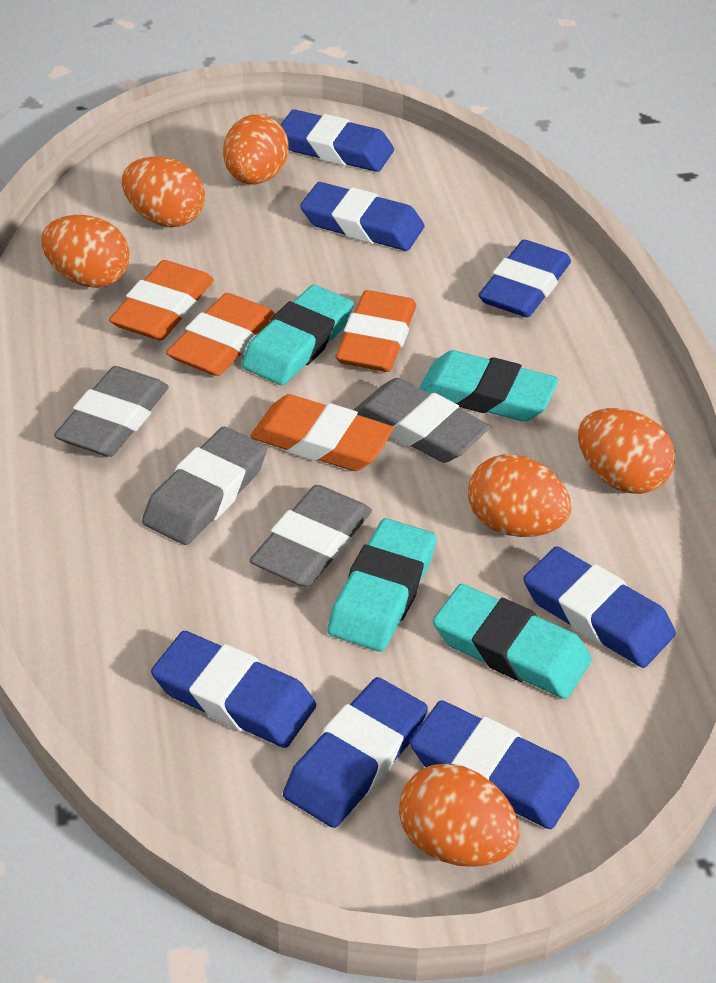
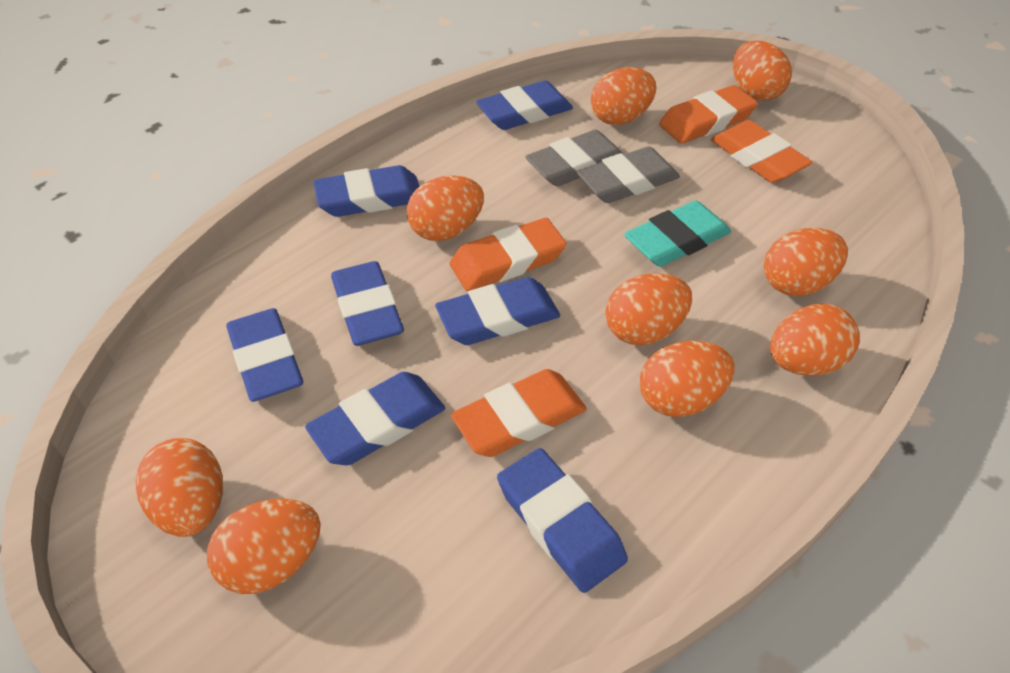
grey eraser: 4 -> 2
orange egg: 6 -> 9
turquoise eraser: 4 -> 1

